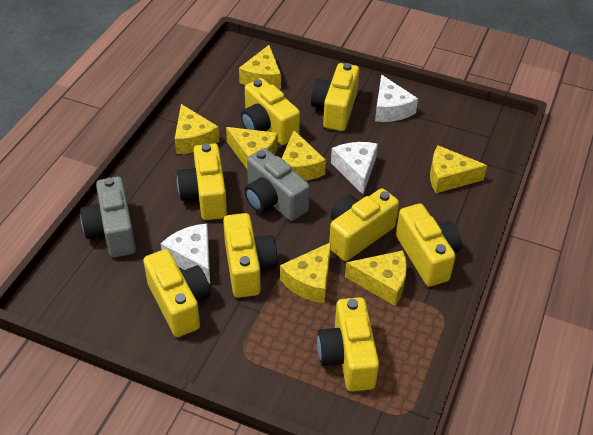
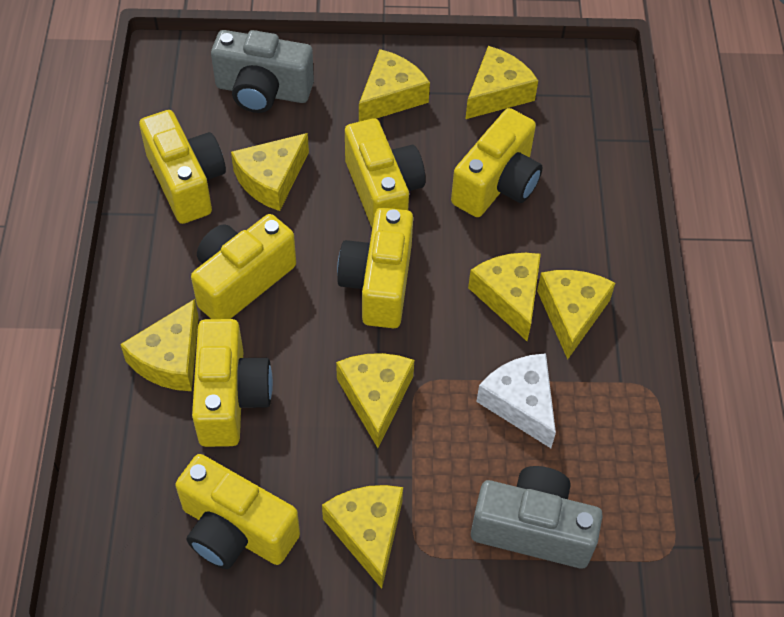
white cheese: 3 -> 1
yellow camera: 8 -> 7
yellow cheese: 7 -> 8

